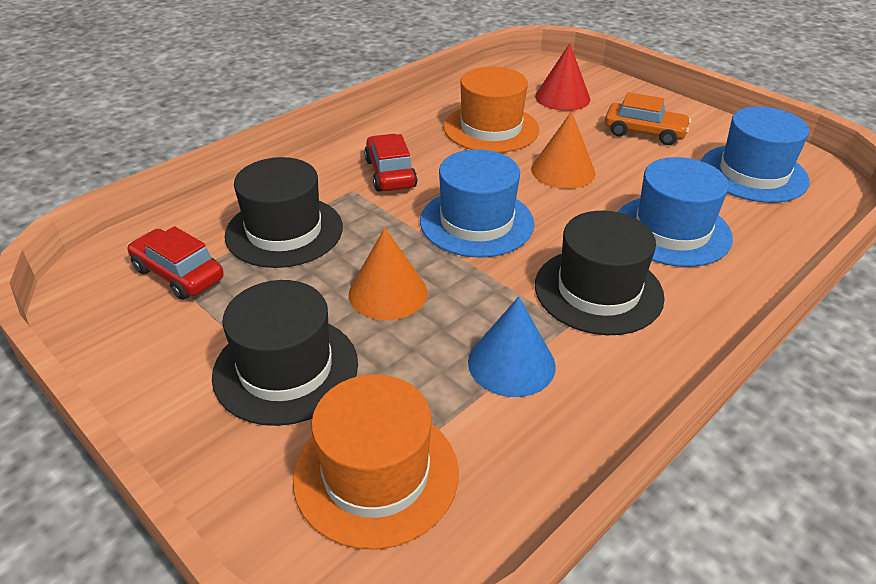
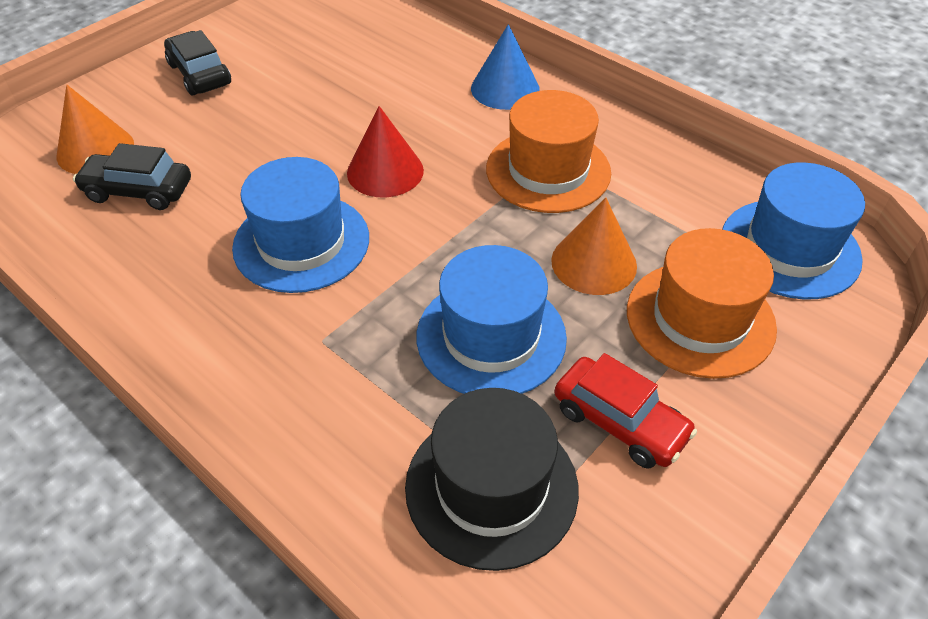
black car: 0 -> 2
black hat: 3 -> 1
orange car: 1 -> 0
red car: 2 -> 1

